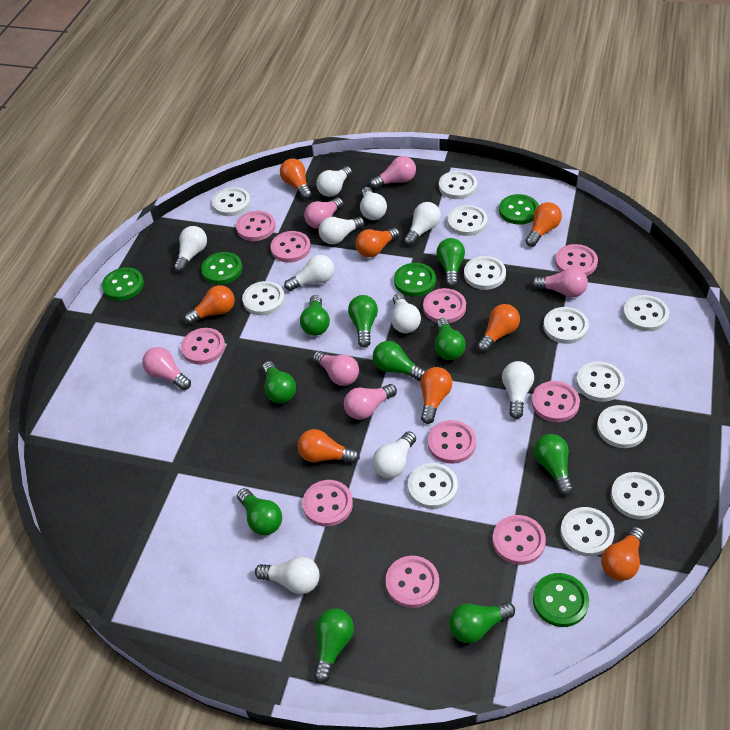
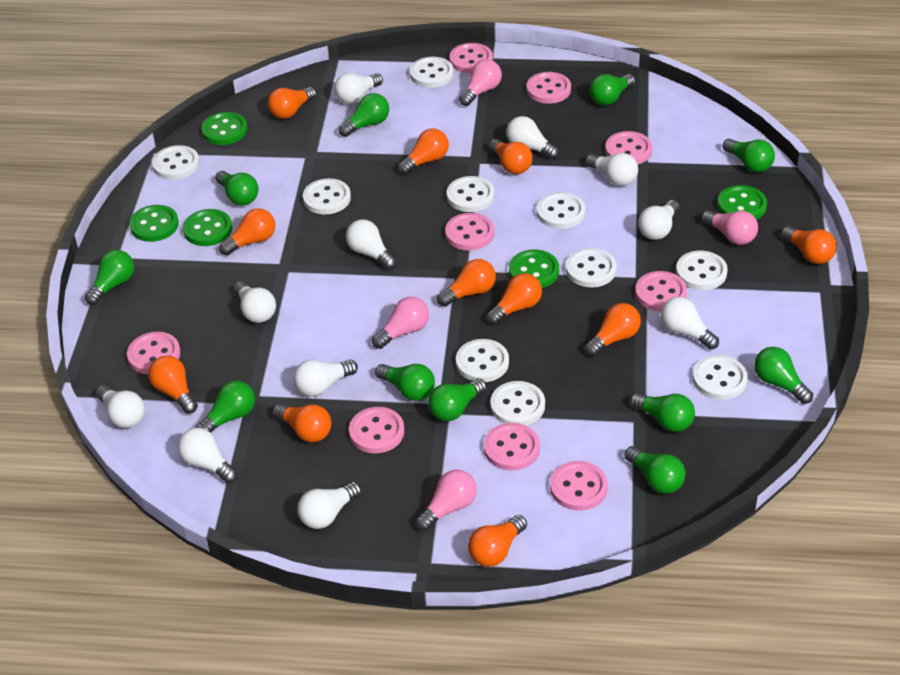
green light bulb: 10 -> 11
orange light bulb: 8 -> 11
pink button: 10 -> 9
pink light bulb: 6 -> 4
white button: 12 -> 10
white light bulb: 10 -> 11

